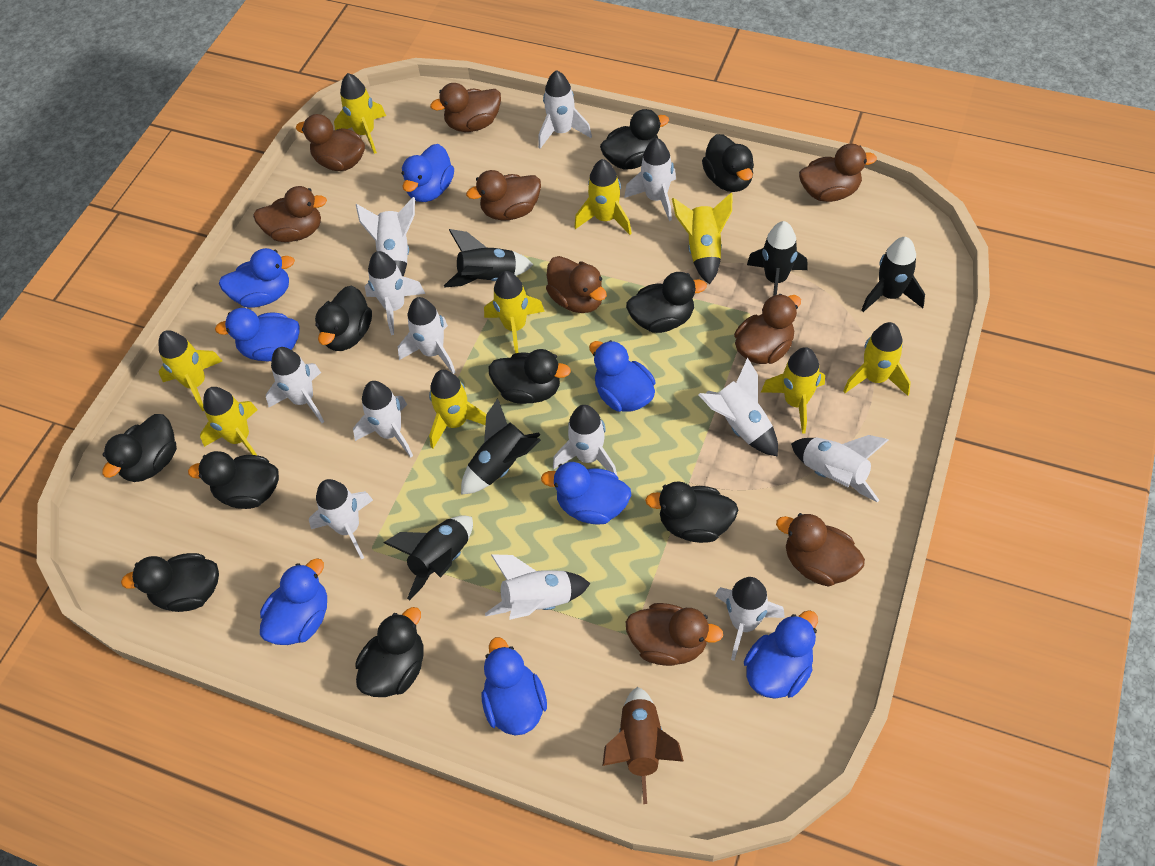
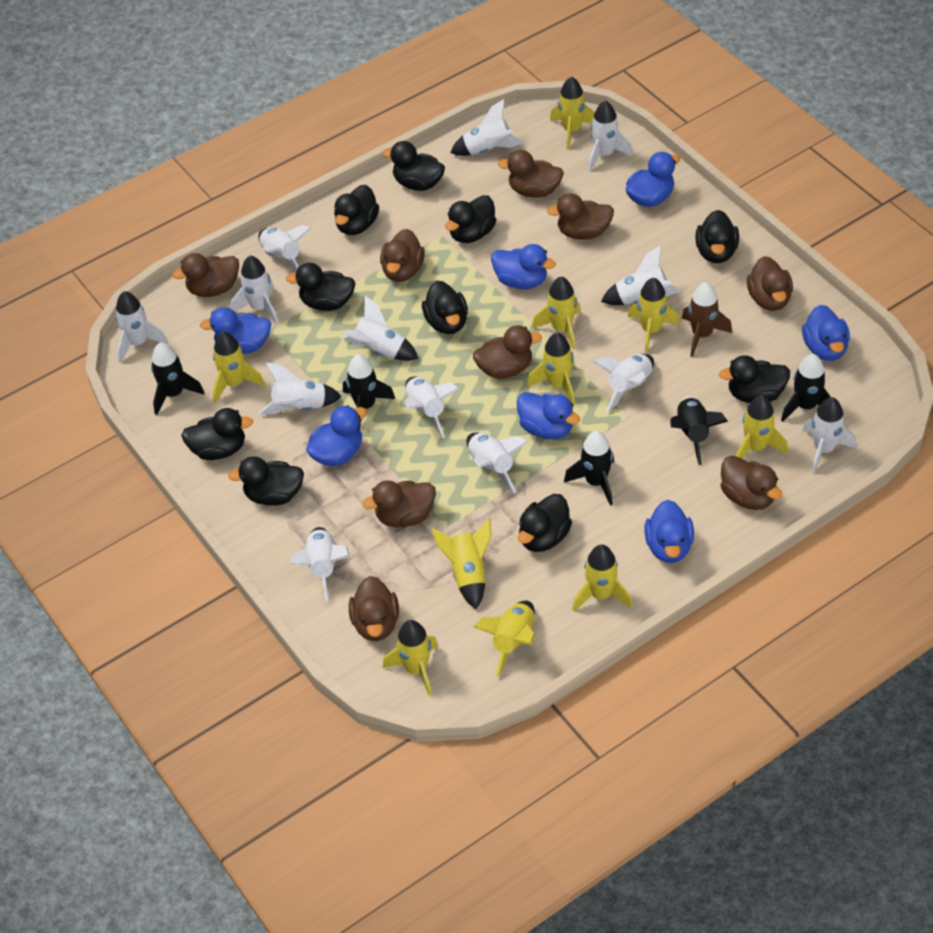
blue duck: 8 -> 7
yellow rocket: 9 -> 10

